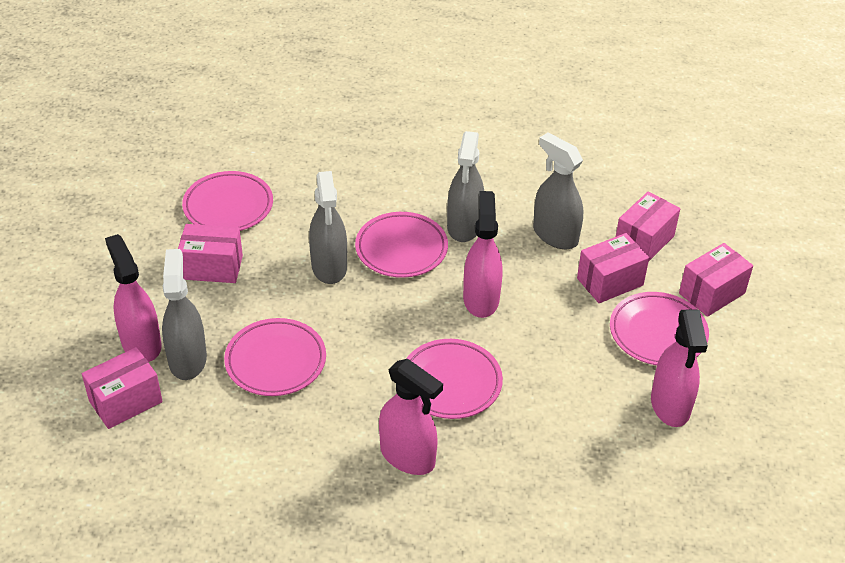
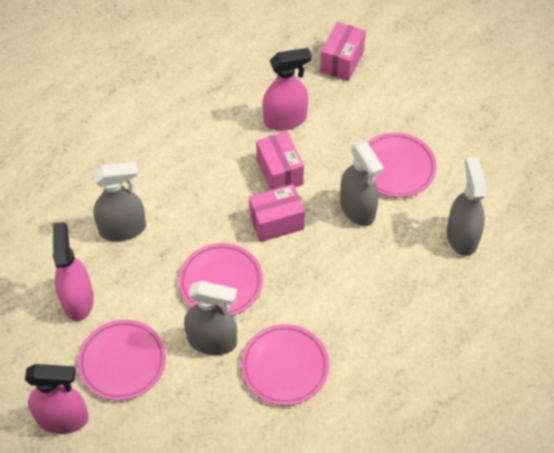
pink box: 5 -> 3
pink plate: 5 -> 4
pink spray bottle: 4 -> 3

